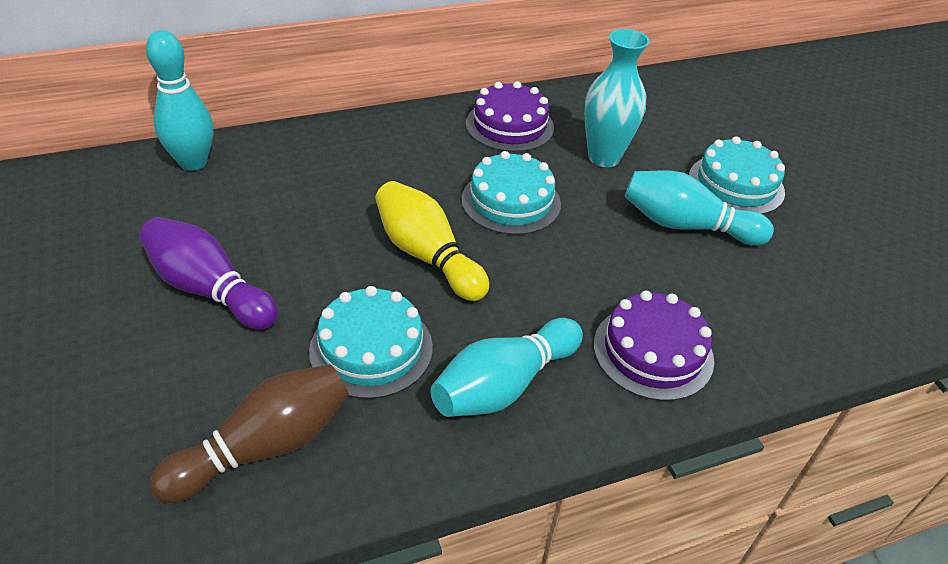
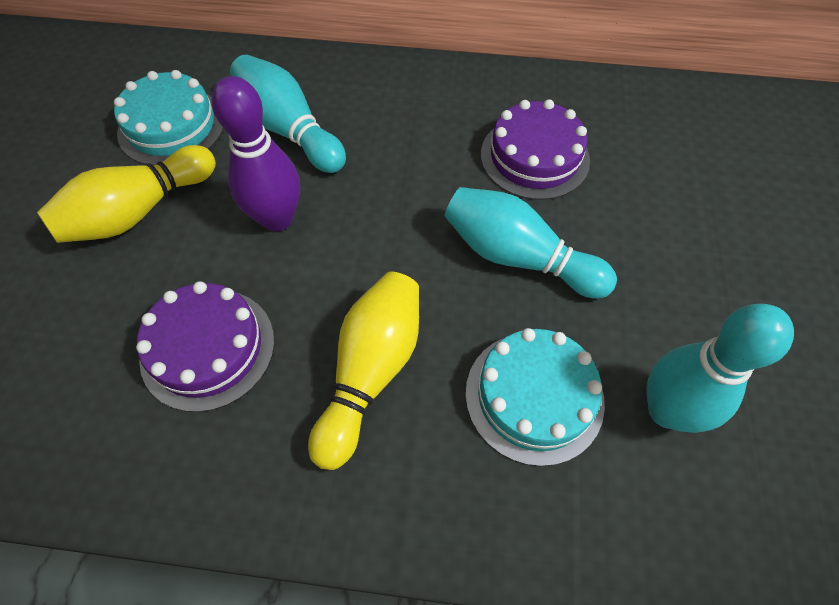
brown bowling pin: 1 -> 0
turquoise cake: 3 -> 2
turquoise vase: 1 -> 0
yellow bowling pin: 1 -> 2

